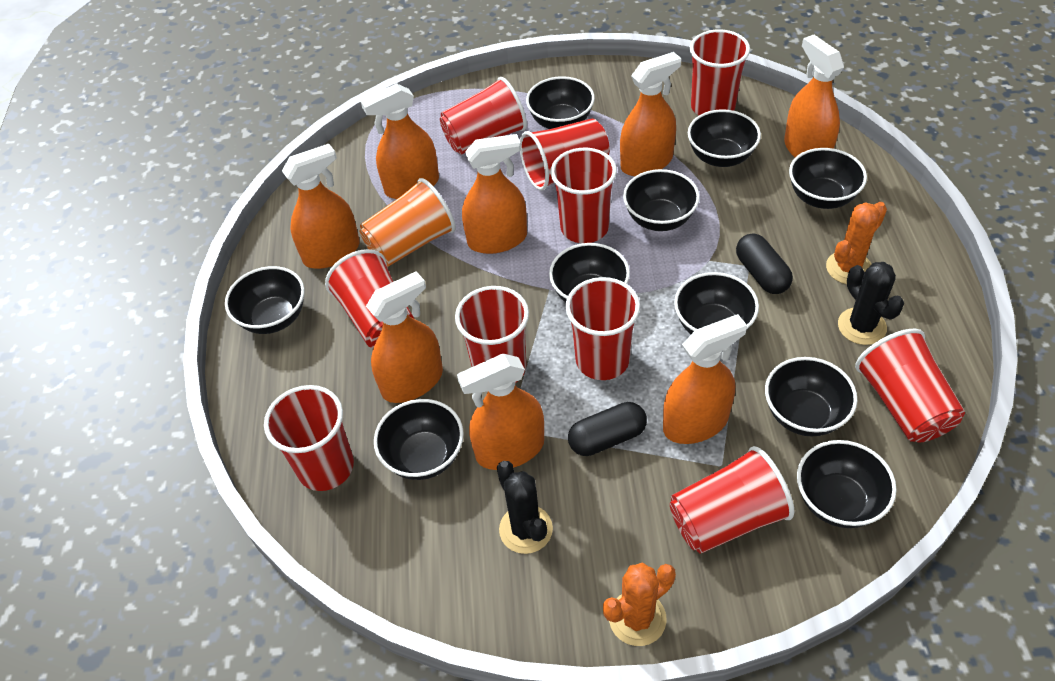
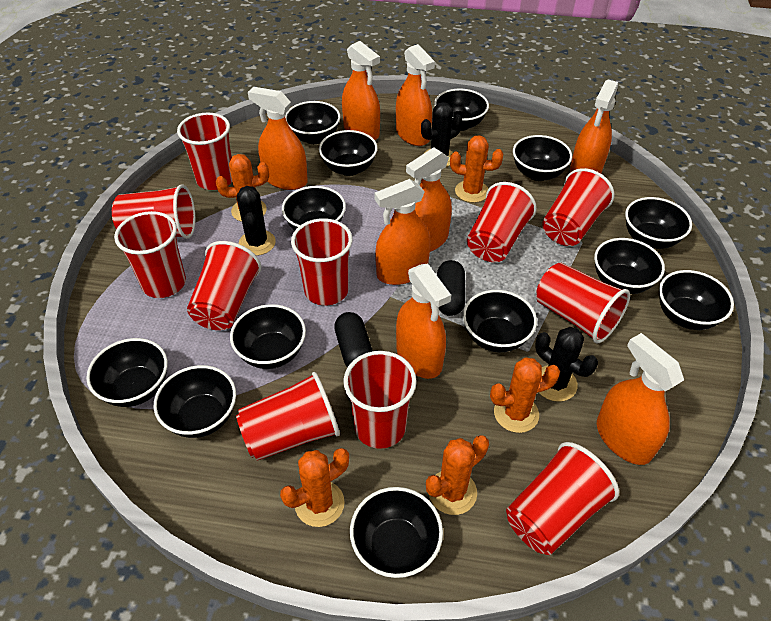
black bowl: 10 -> 13
black cactus: 2 -> 3
orange cactus: 2 -> 5
orange cup: 1 -> 0
red cup: 10 -> 11

